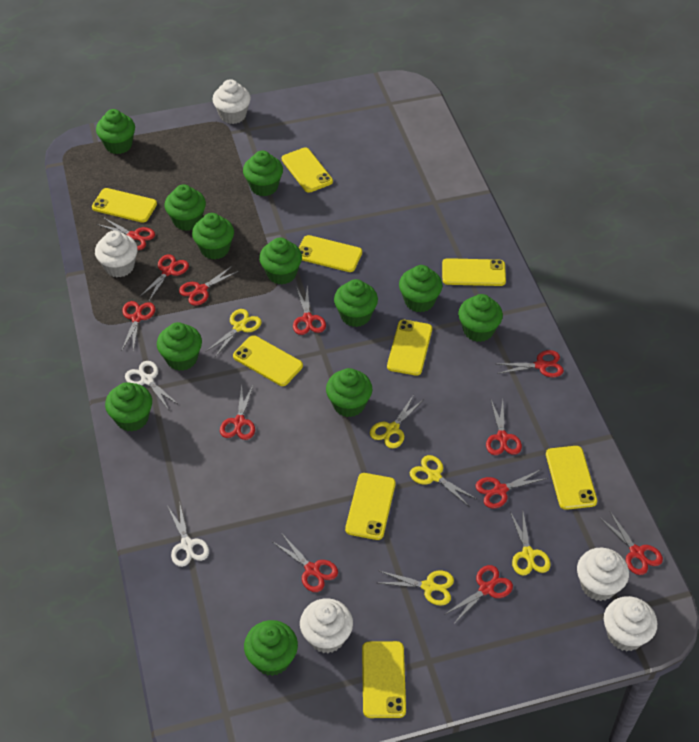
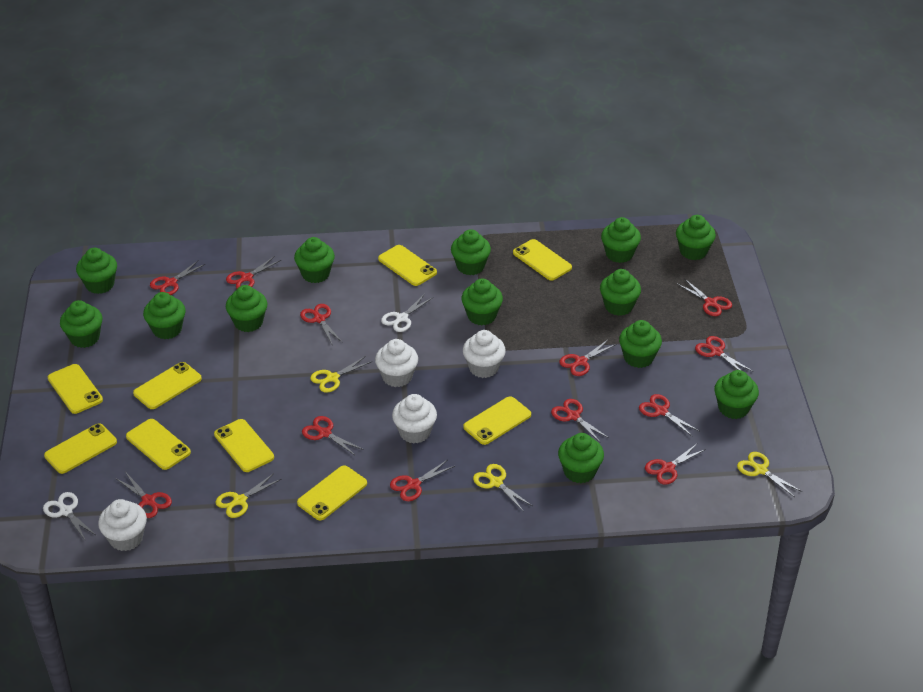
green cupcake: 12 -> 13
white cupcake: 5 -> 4
yellow scissors: 5 -> 4

